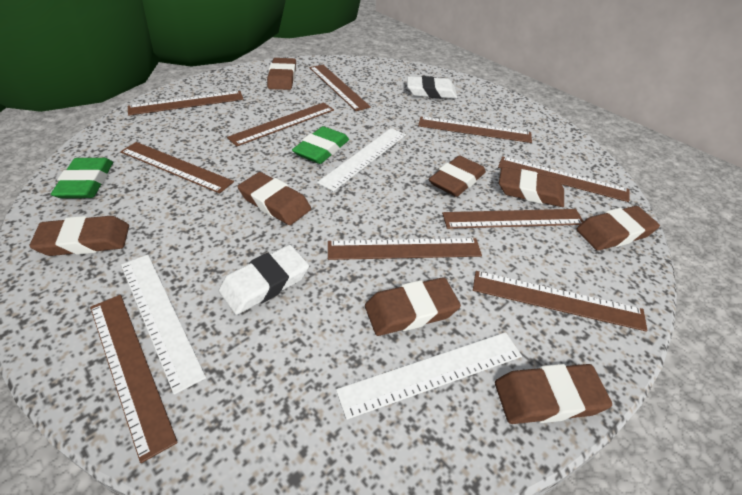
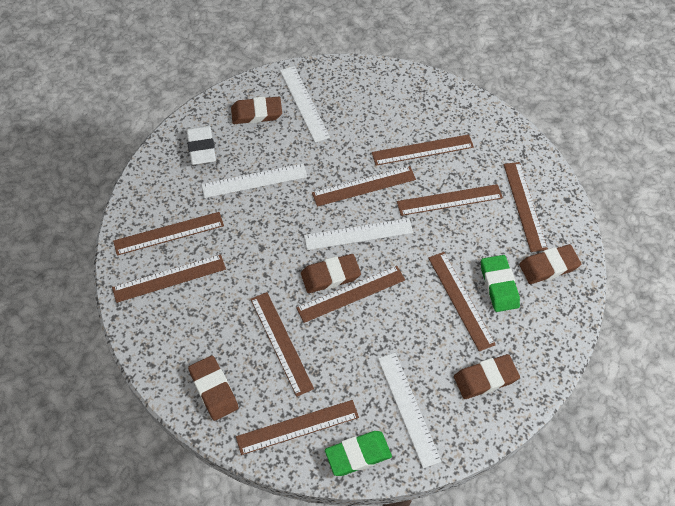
brown eraser: 8 -> 5
white eraser: 2 -> 1
white ruler: 3 -> 4

